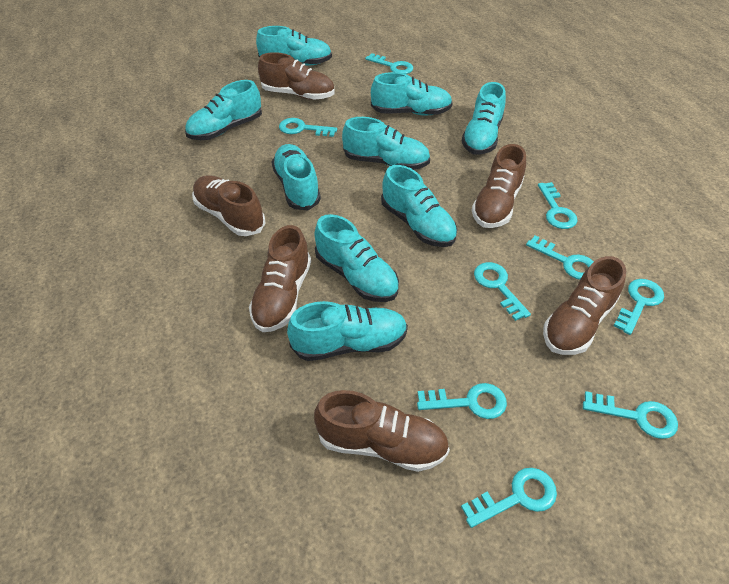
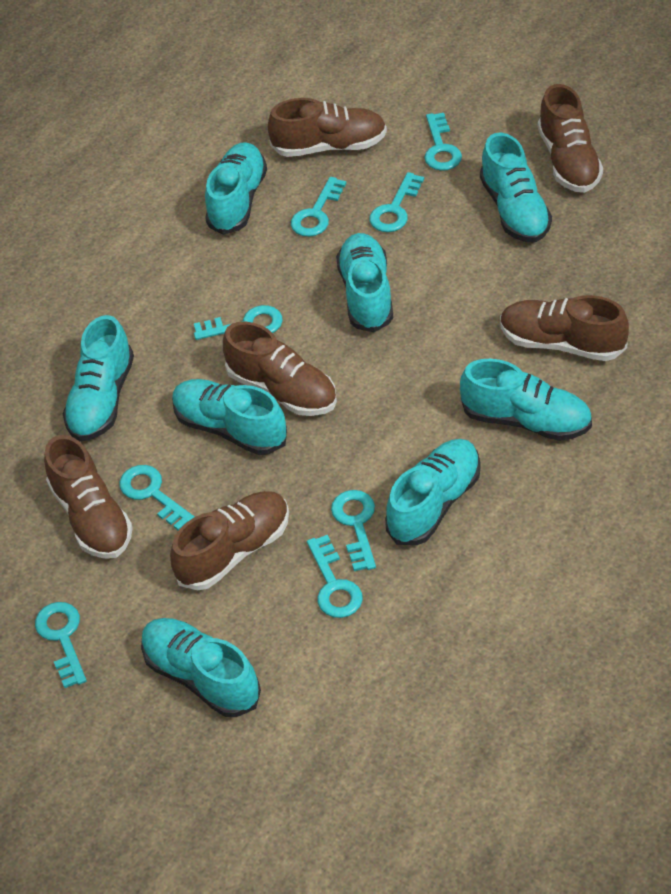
turquoise key: 9 -> 8
turquoise shoe: 9 -> 8

